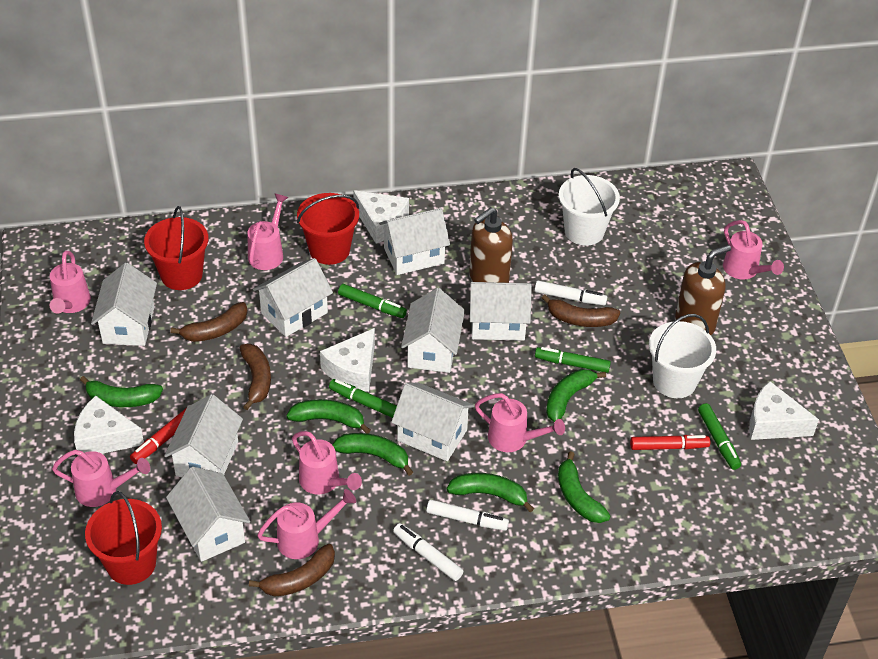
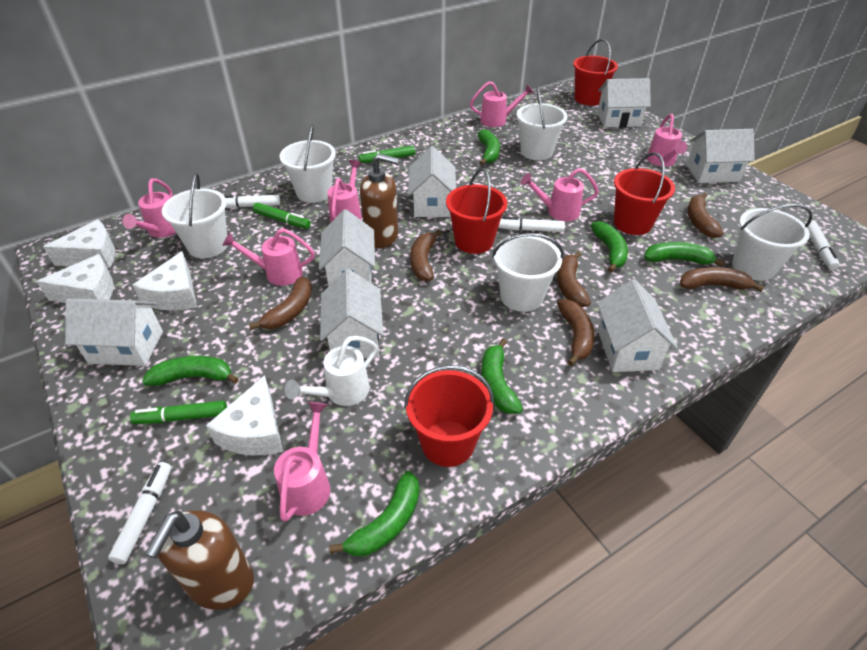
brown banana: 4 -> 6
green marker: 4 -> 3
red bucket: 3 -> 4
red marker: 2 -> 0
white bucket: 2 -> 5
white house: 8 -> 7
white marker: 3 -> 4
white watering can: 0 -> 1

